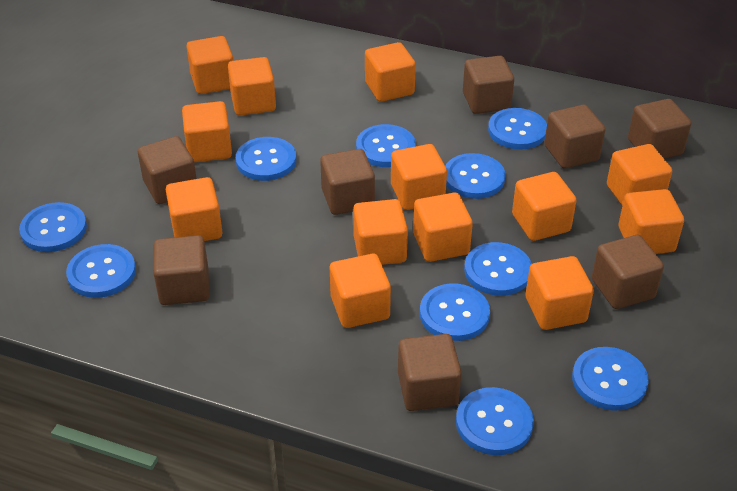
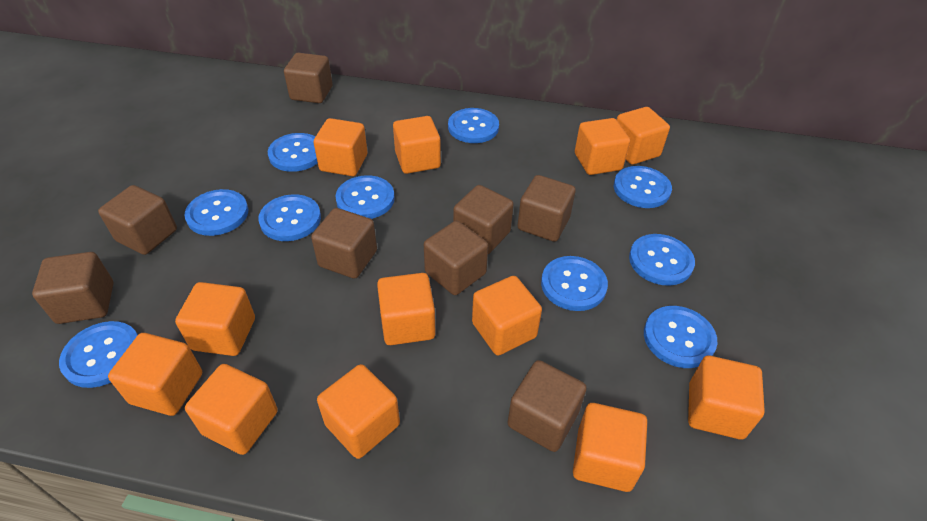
orange cube: 13 -> 12

